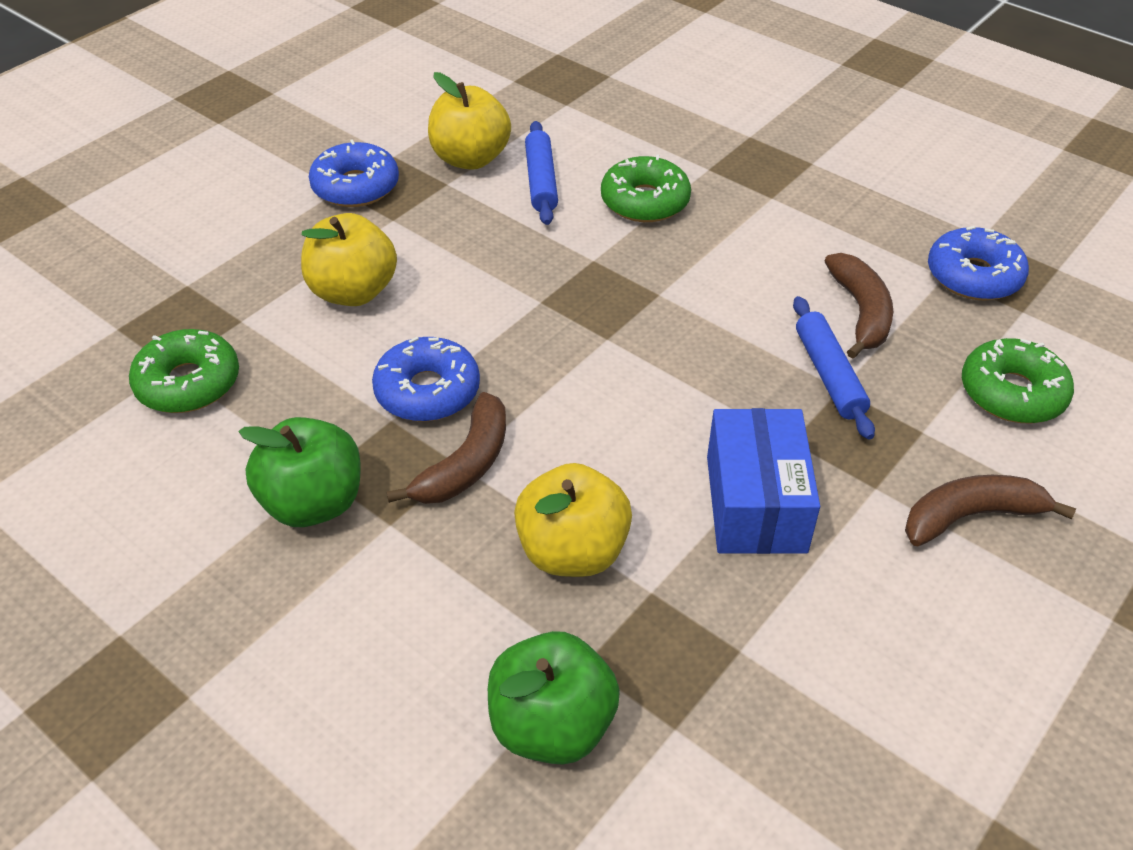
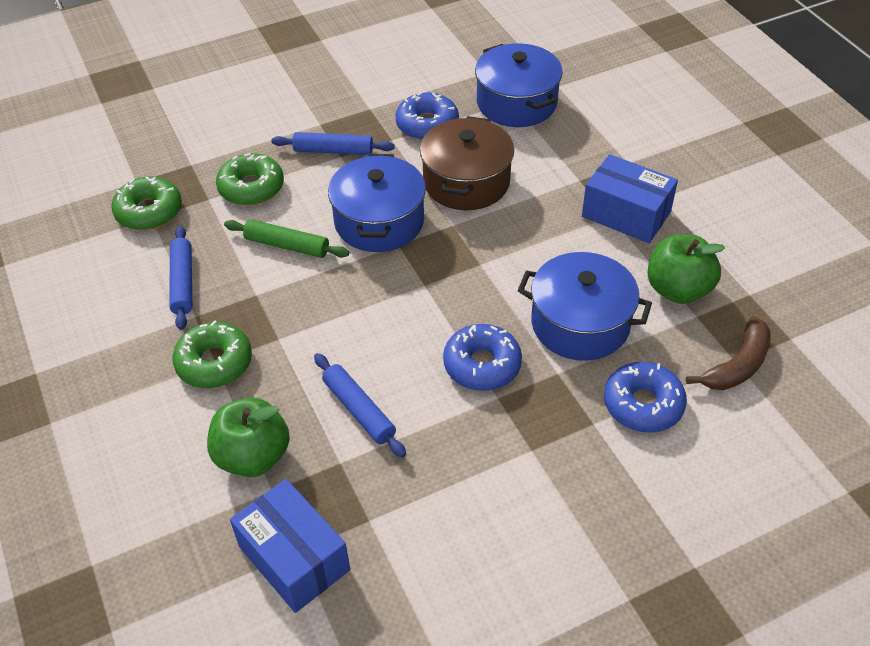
blue box: 1 -> 2
blue pot: 0 -> 3
blue rolling pin: 2 -> 3
brown banana: 3 -> 1
brown pot: 0 -> 1
green rolling pin: 0 -> 1
yellow apple: 3 -> 0

